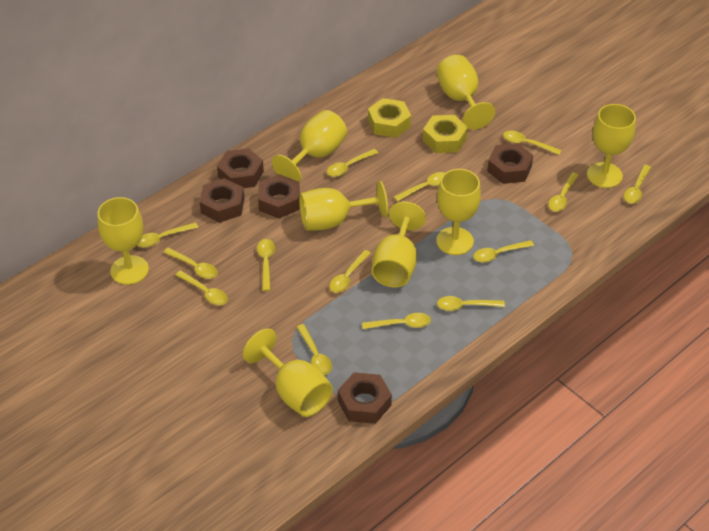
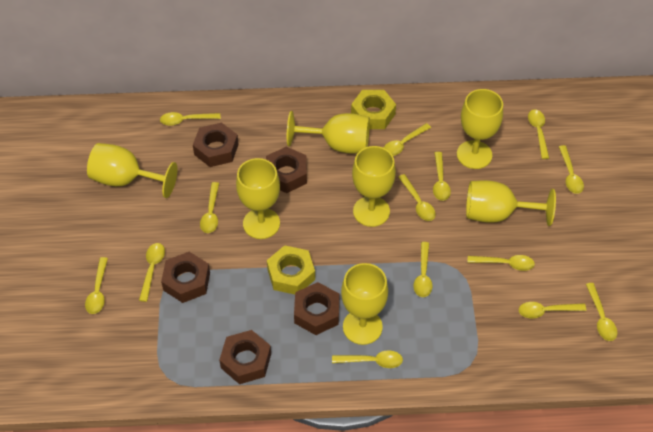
yellow goblet: 8 -> 7

